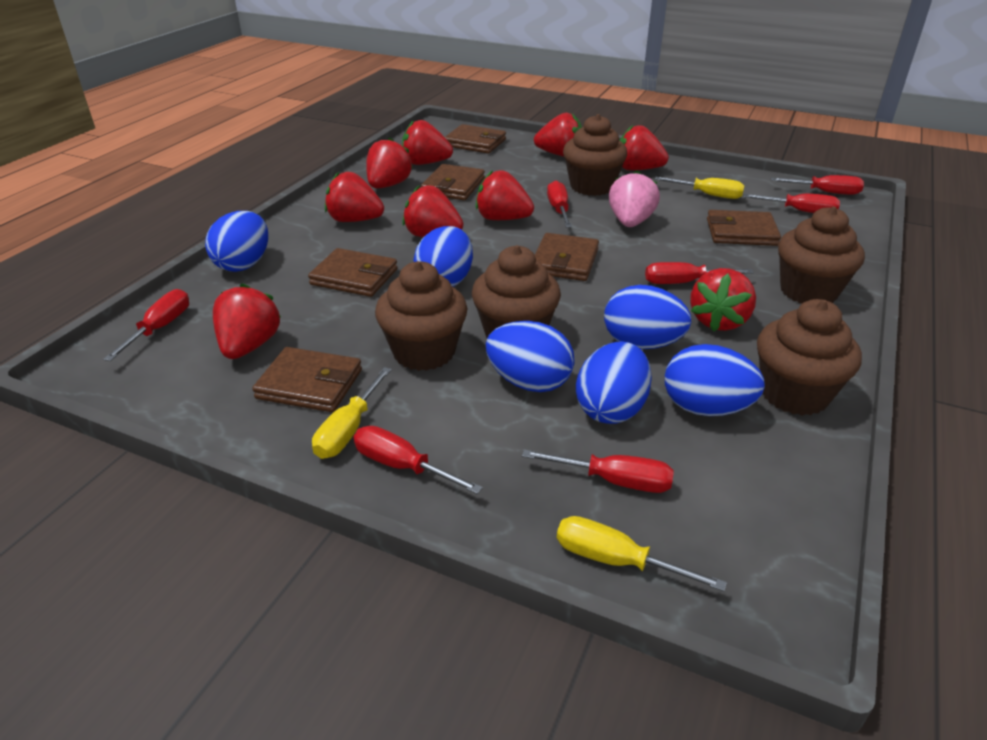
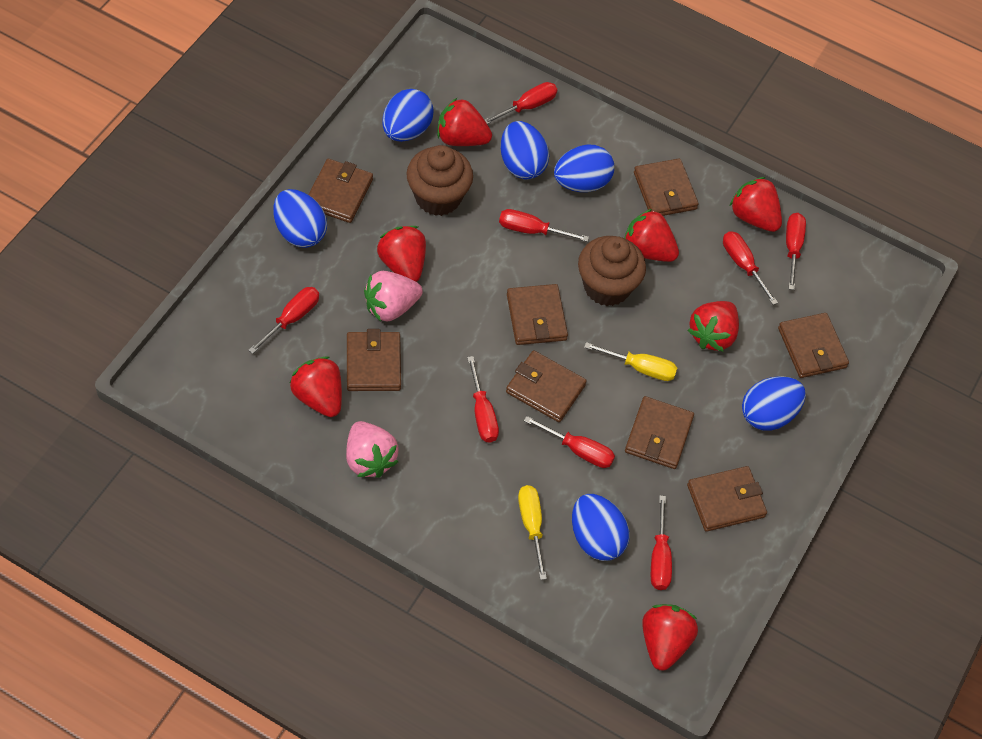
brown cupcake: 5 -> 2
brown wallet: 6 -> 8
pink strawberry: 1 -> 2
red screwdriver: 7 -> 8
red strawberry: 9 -> 7
yellow screwdriver: 3 -> 2

